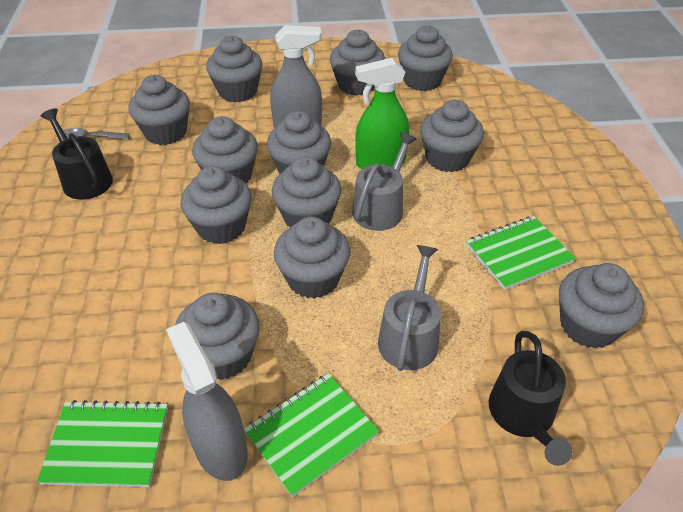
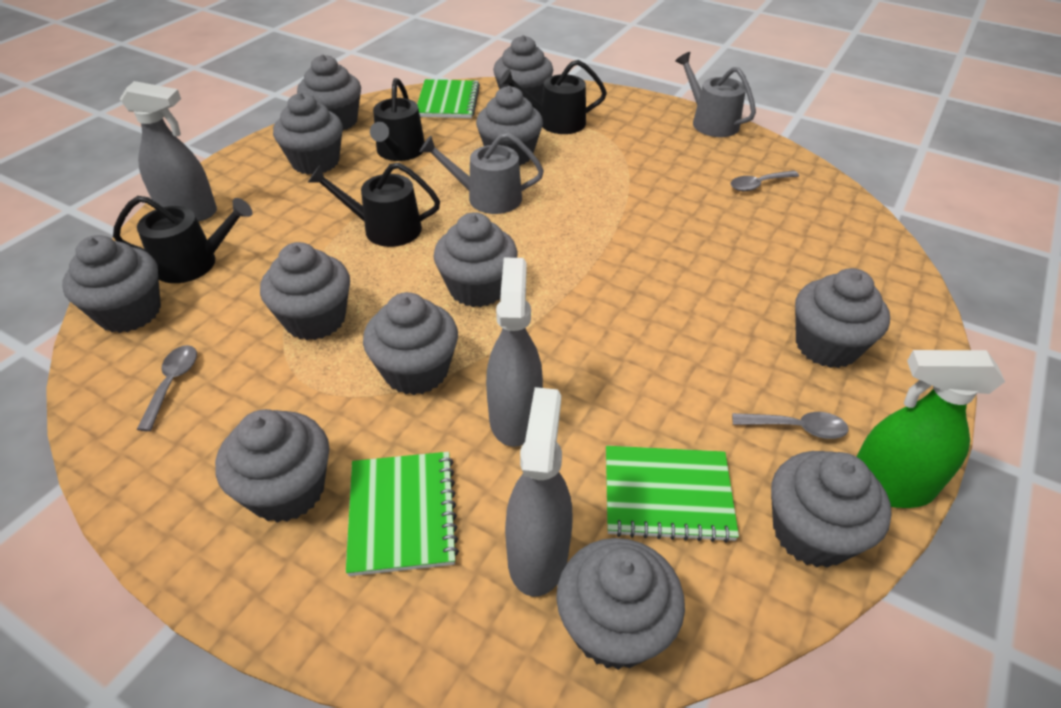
black watering can: 2 -> 4
grey spoon: 1 -> 3
grey spray bottle: 2 -> 3

